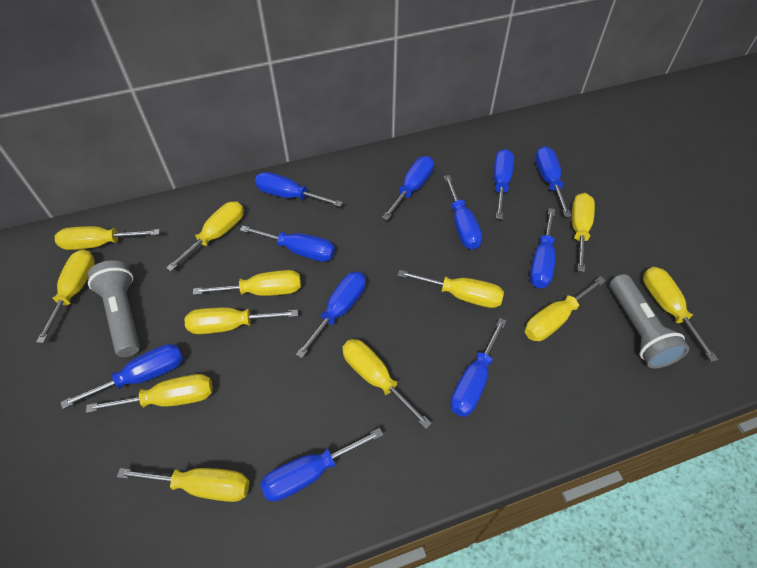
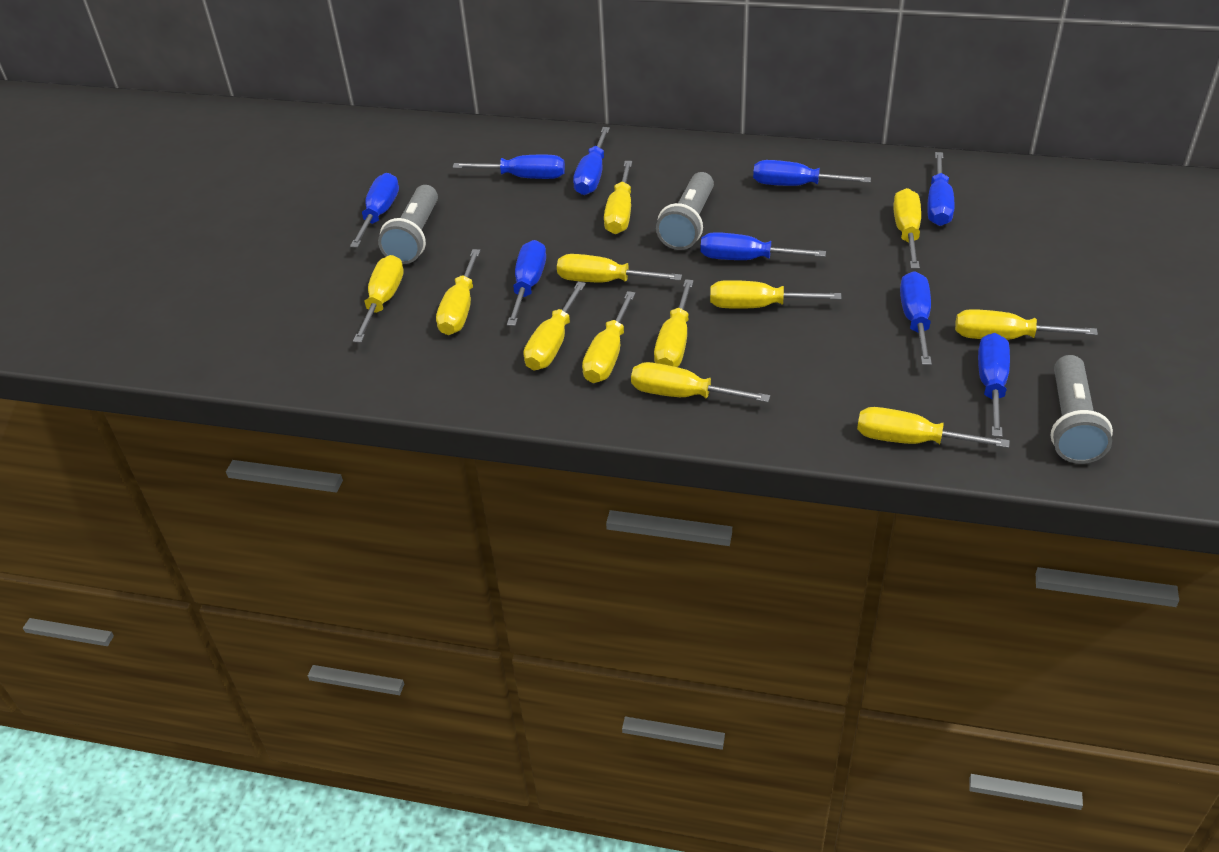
blue screwdriver: 11 -> 9
grey flashlight: 2 -> 3

